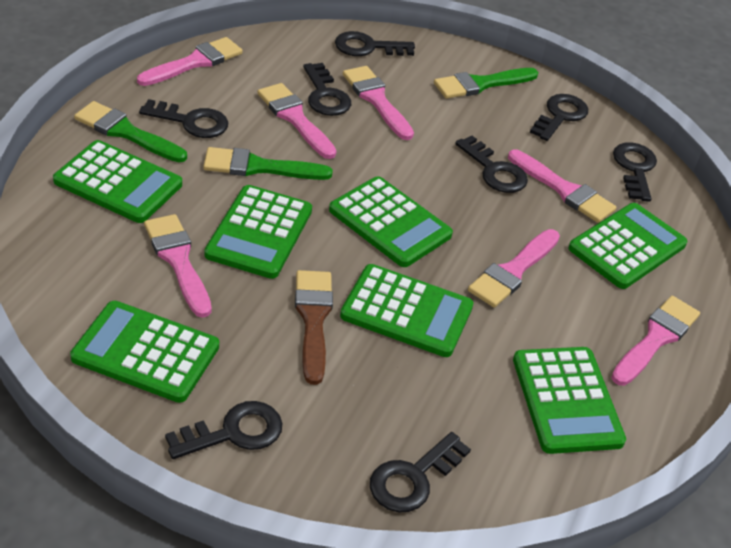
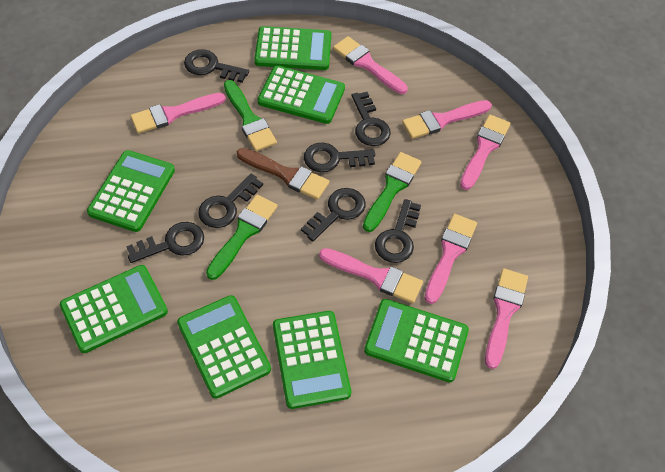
black key: 8 -> 7

